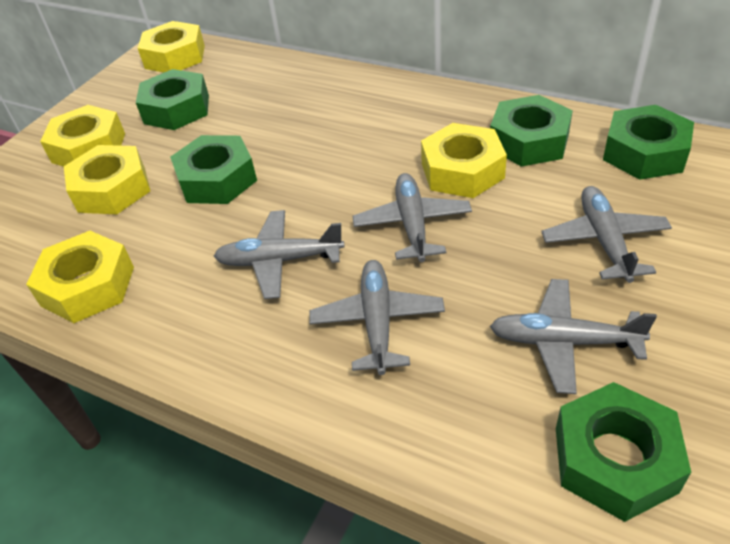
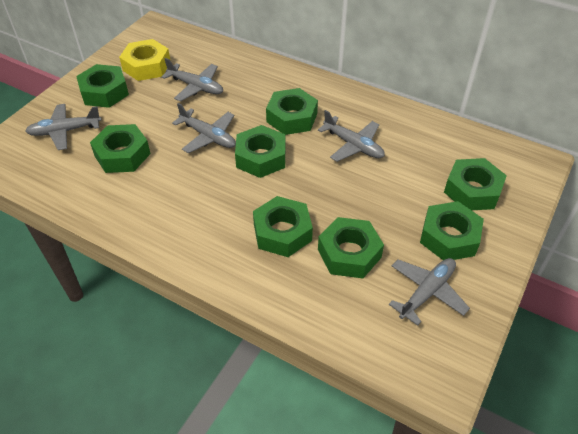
green nut: 5 -> 8
yellow nut: 5 -> 1

